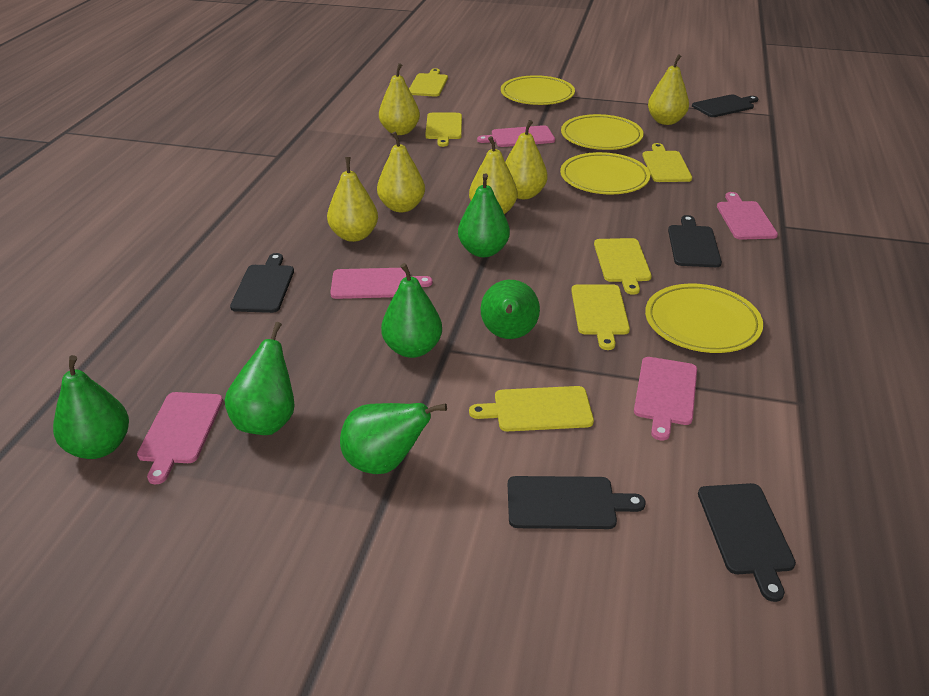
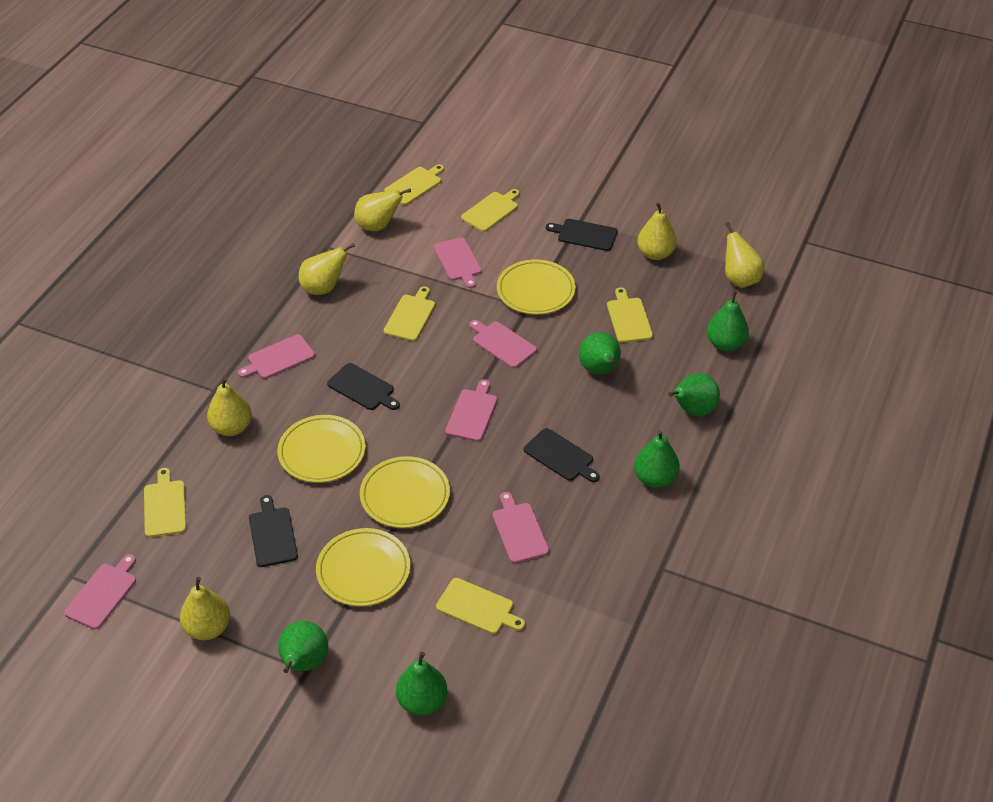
black cutting board: 5 -> 4
pink cutting board: 5 -> 6

